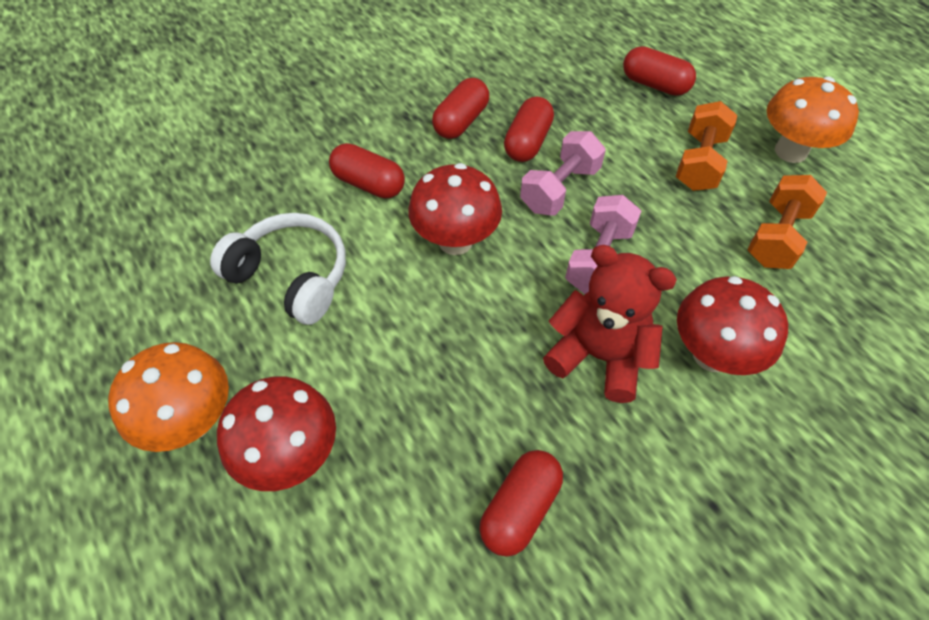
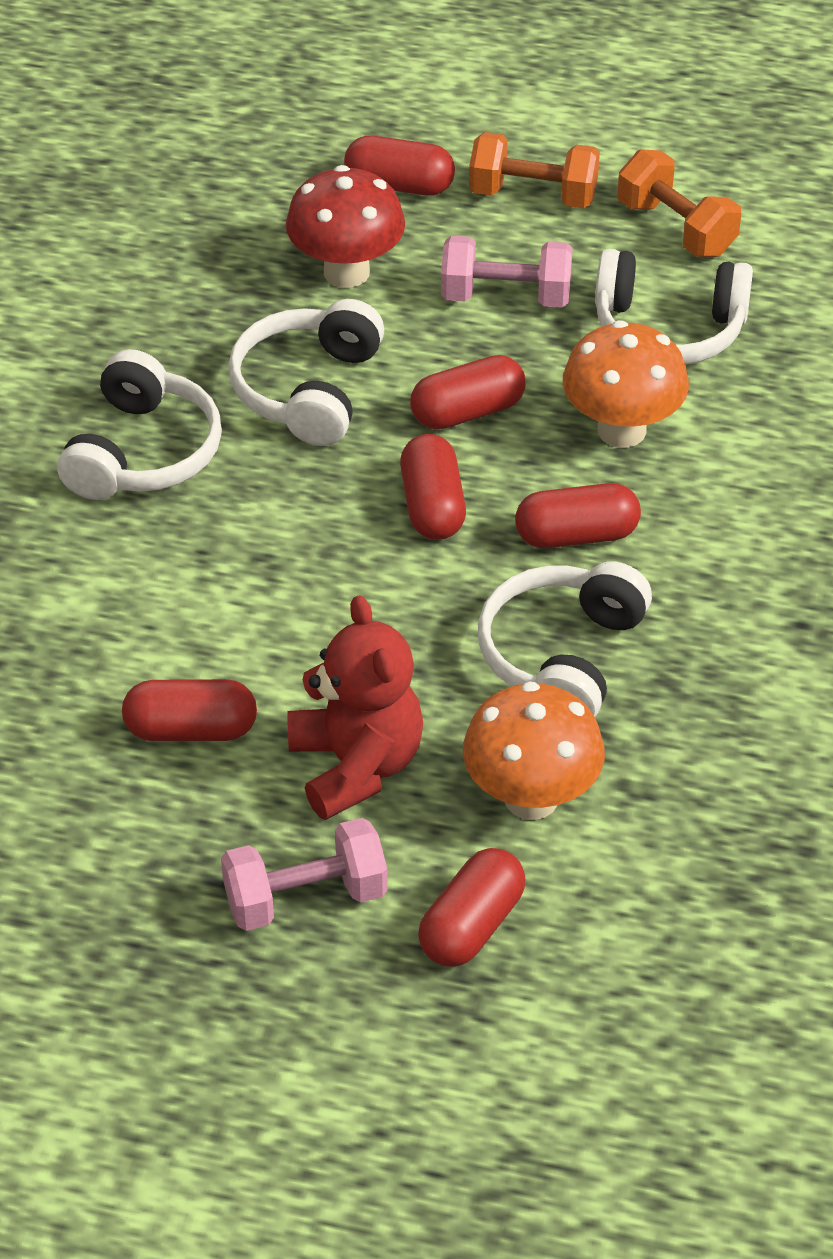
red capsule: 5 -> 6
red mushroom: 3 -> 1
white headphones: 1 -> 4

